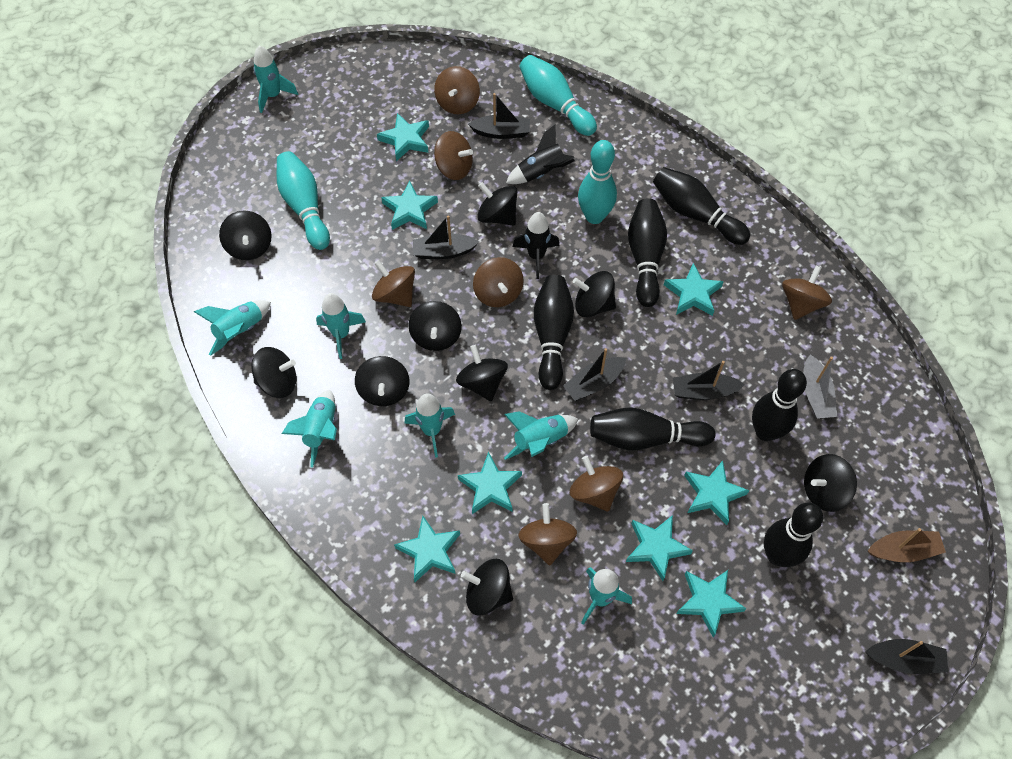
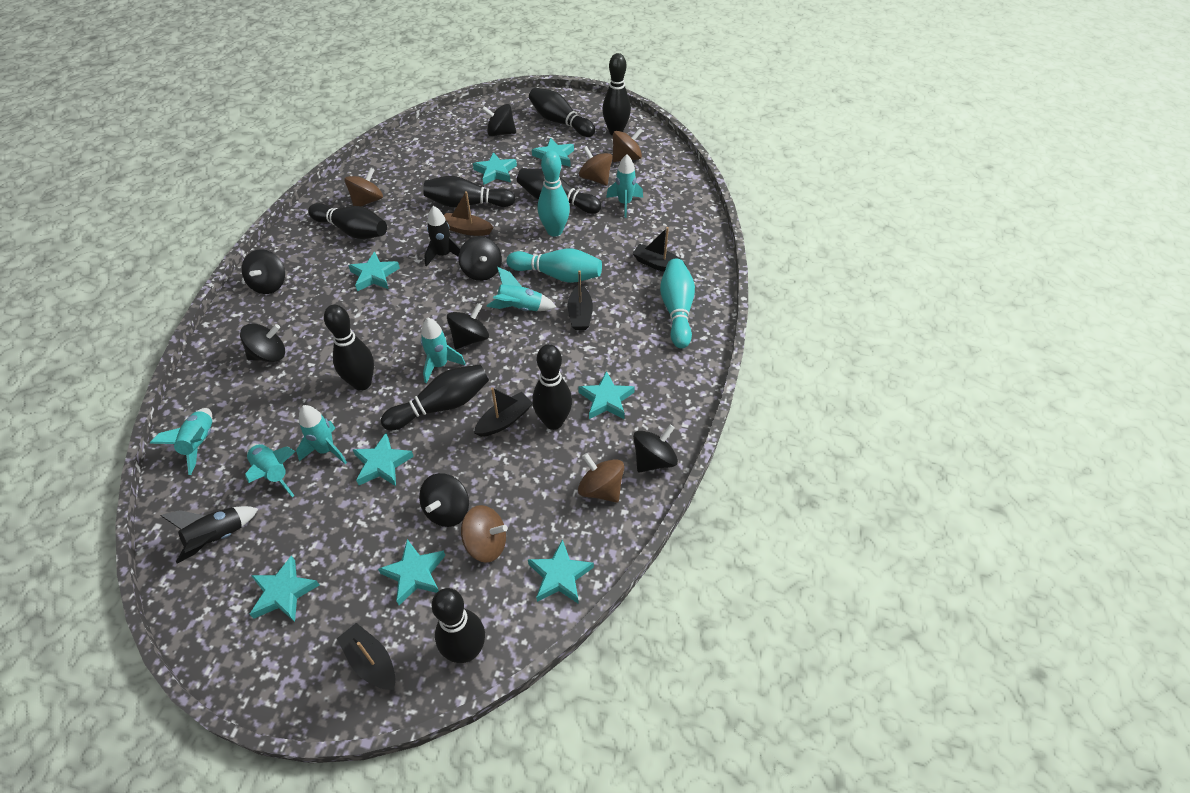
black boat: 5 -> 4
black bowling pin: 6 -> 9
black spinning top: 9 -> 7
brown spinning top: 7 -> 5
grey boat: 1 -> 0
turquoise rocket: 7 -> 6

